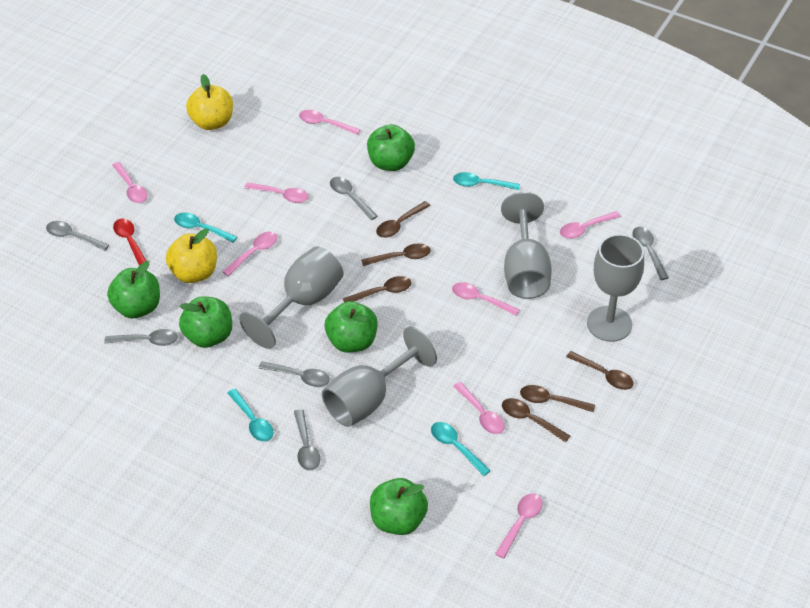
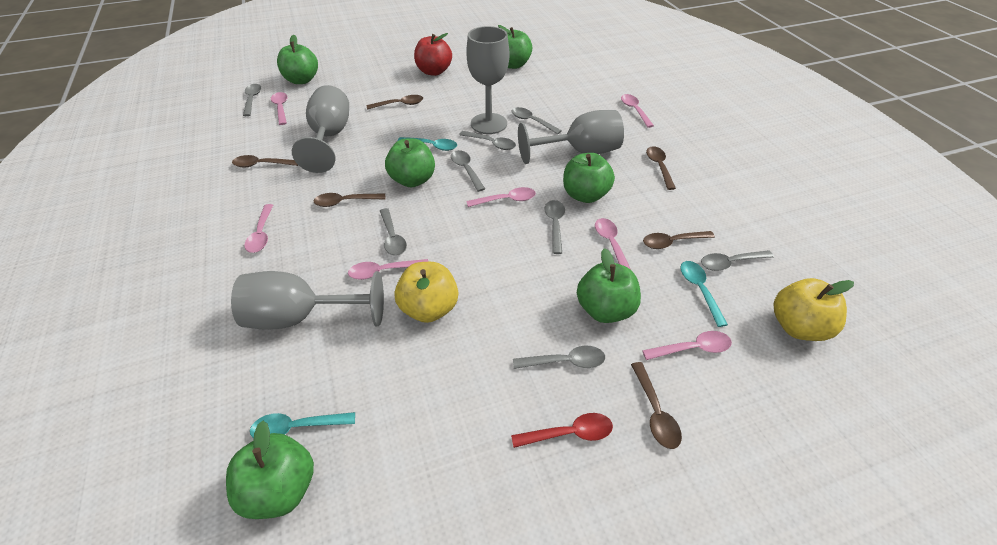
green apple: 5 -> 6
grey spoon: 6 -> 8
pink spoon: 8 -> 7
red apple: 0 -> 1
turquoise spoon: 4 -> 3

